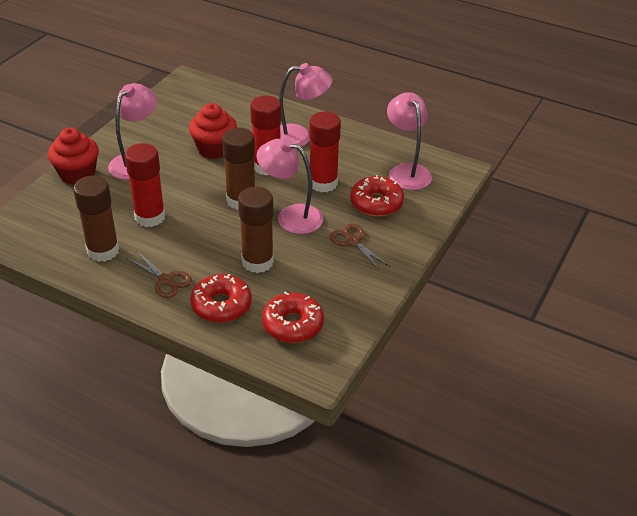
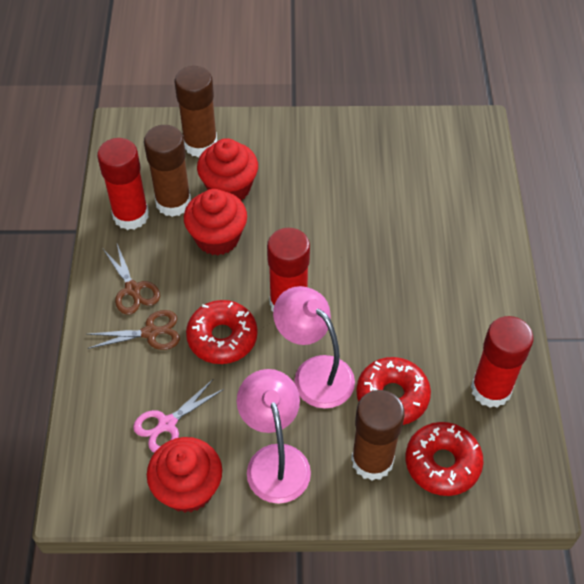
pink lamp: 4 -> 2
pink scissors: 0 -> 1
red cupcake: 2 -> 3

